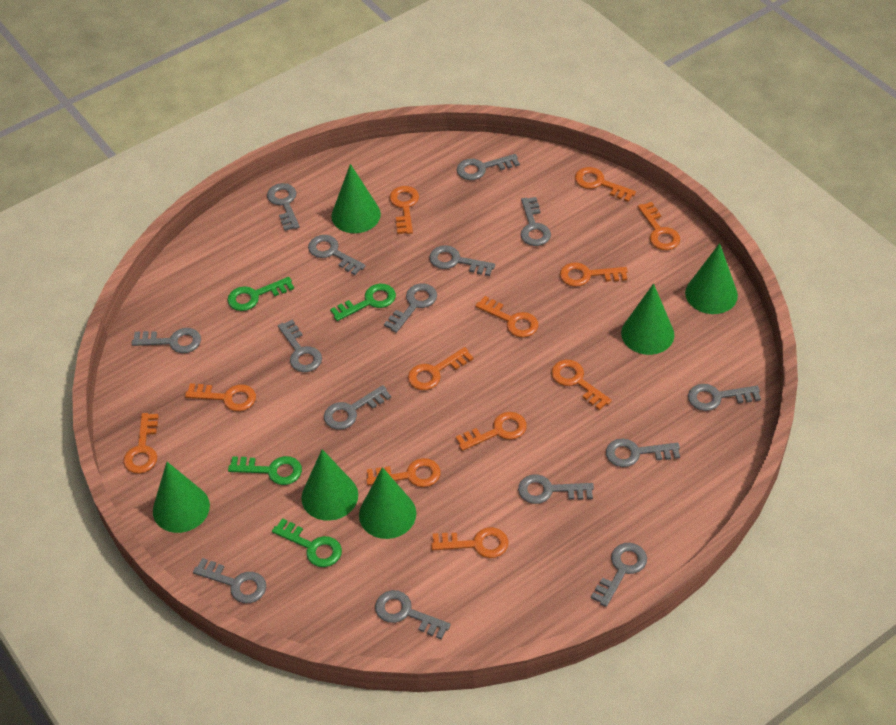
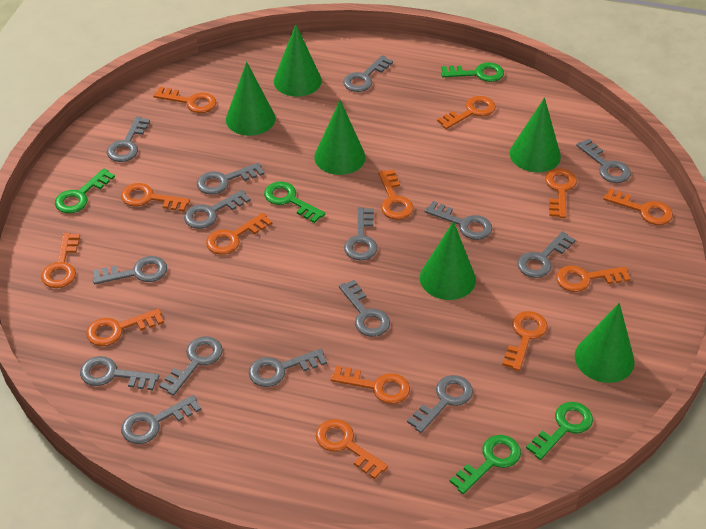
green key: 4 -> 5
orange key: 12 -> 13

